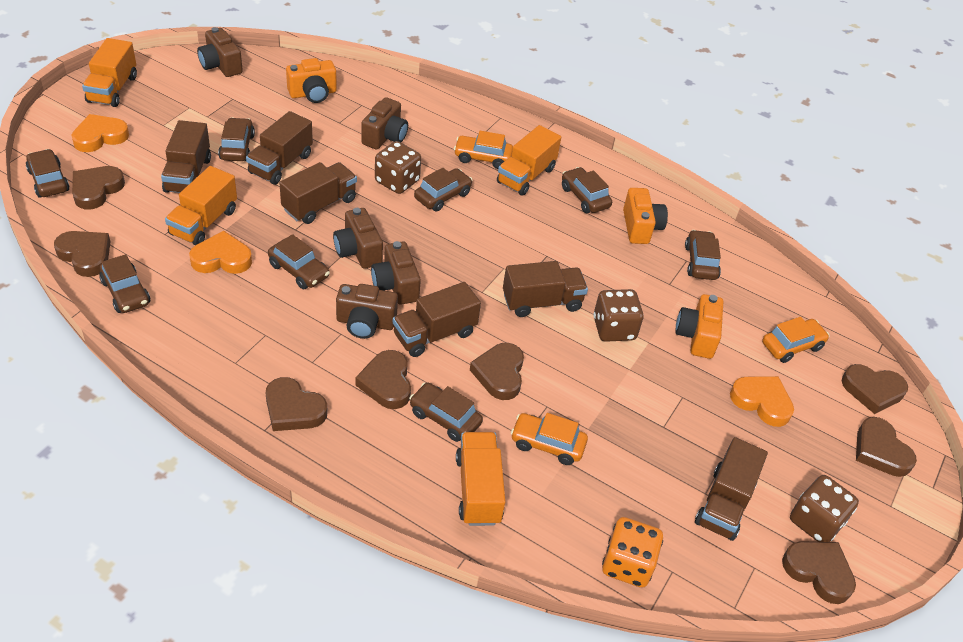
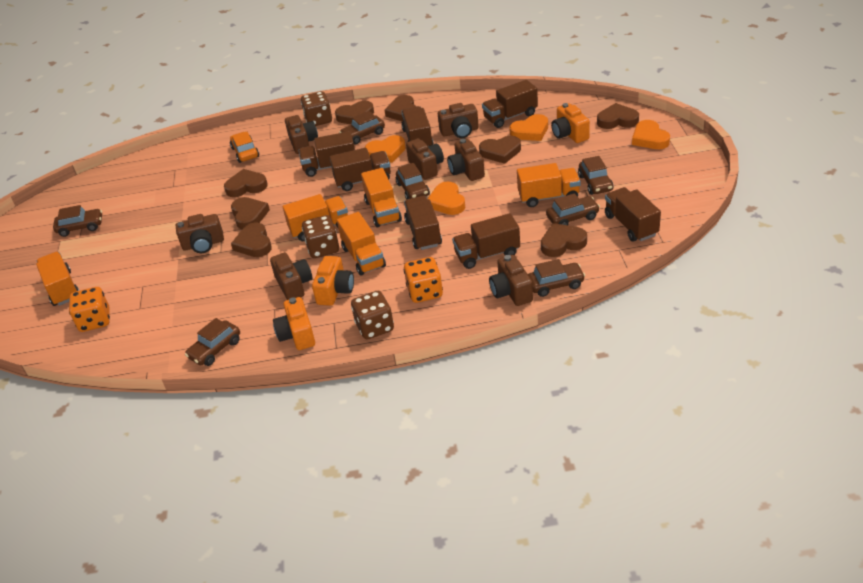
brown camera: 5 -> 7
brown car: 8 -> 7
brown truck: 6 -> 7
orange car: 3 -> 1
orange dice: 1 -> 2
orange heart: 3 -> 4
orange truck: 4 -> 5

